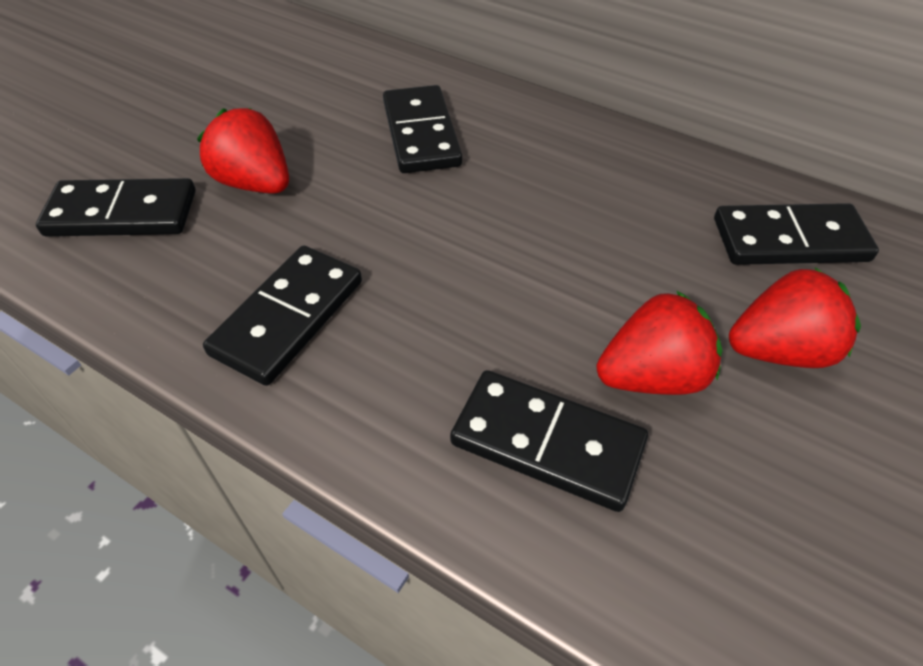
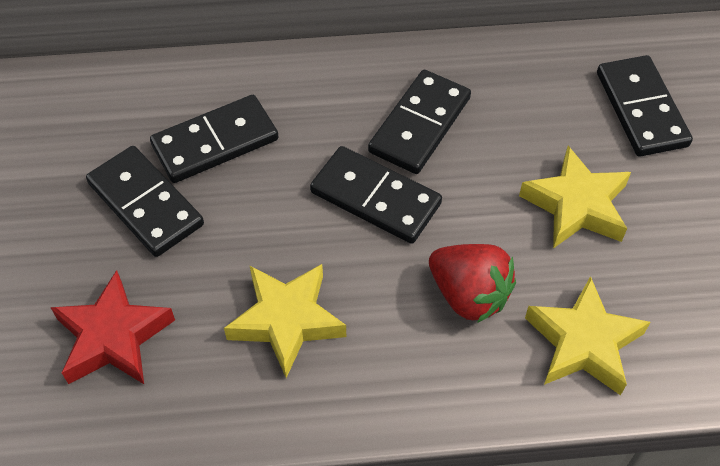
red star: 0 -> 1
red strawberry: 3 -> 1
yellow star: 0 -> 3

